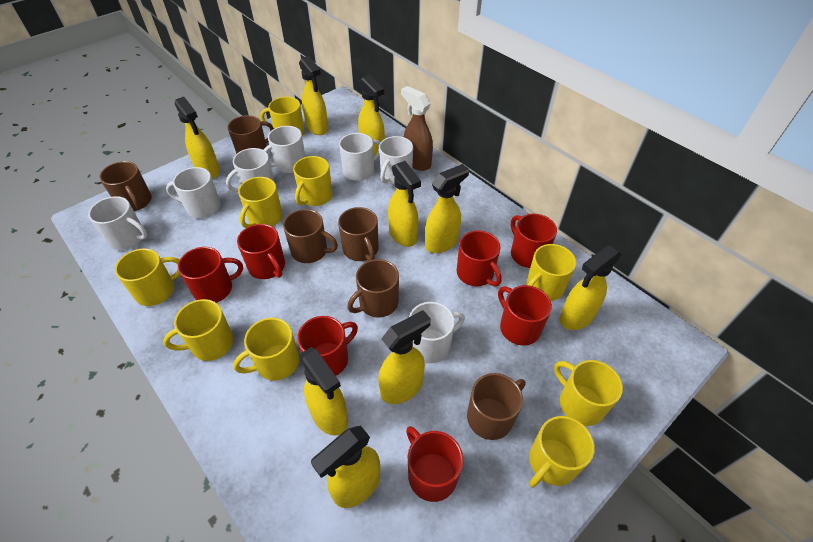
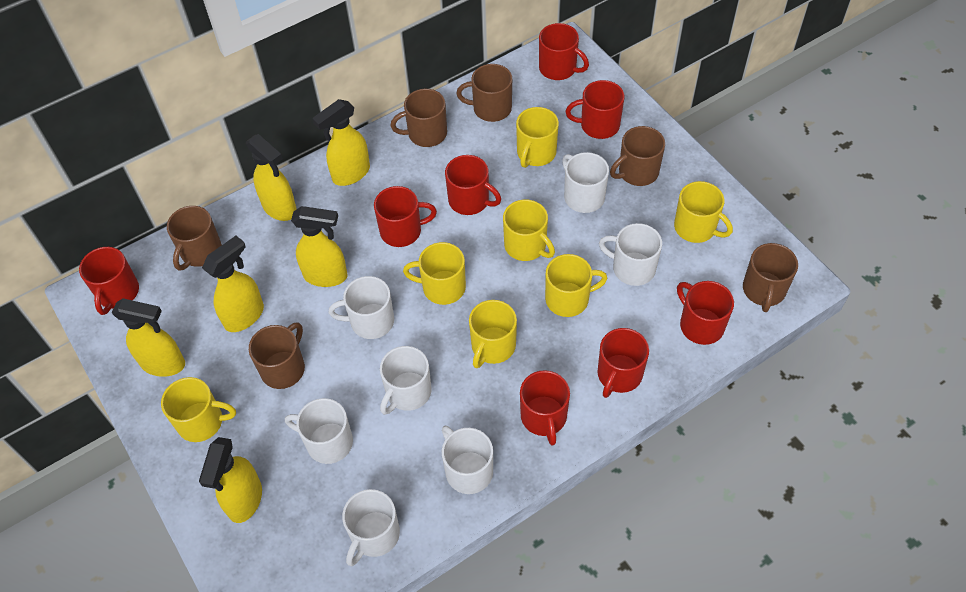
brown spray bottle: 1 -> 0
red mug: 7 -> 8
yellow mug: 9 -> 7
yellow spray bottle: 9 -> 6

